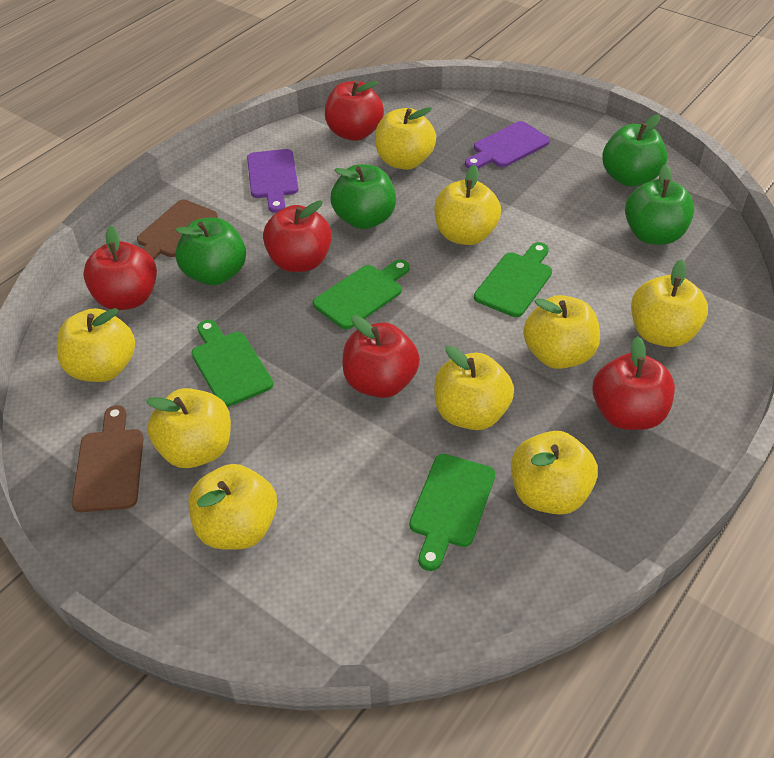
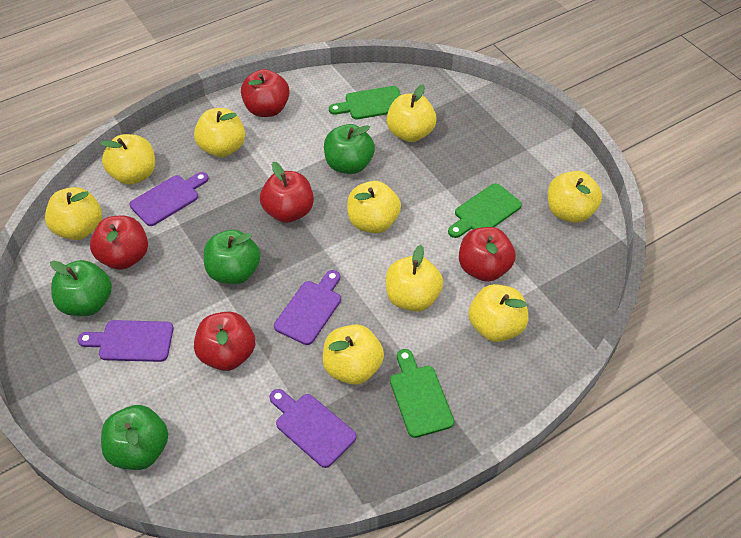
brown cutting board: 2 -> 0
green cutting board: 4 -> 3
purple cutting board: 2 -> 4

